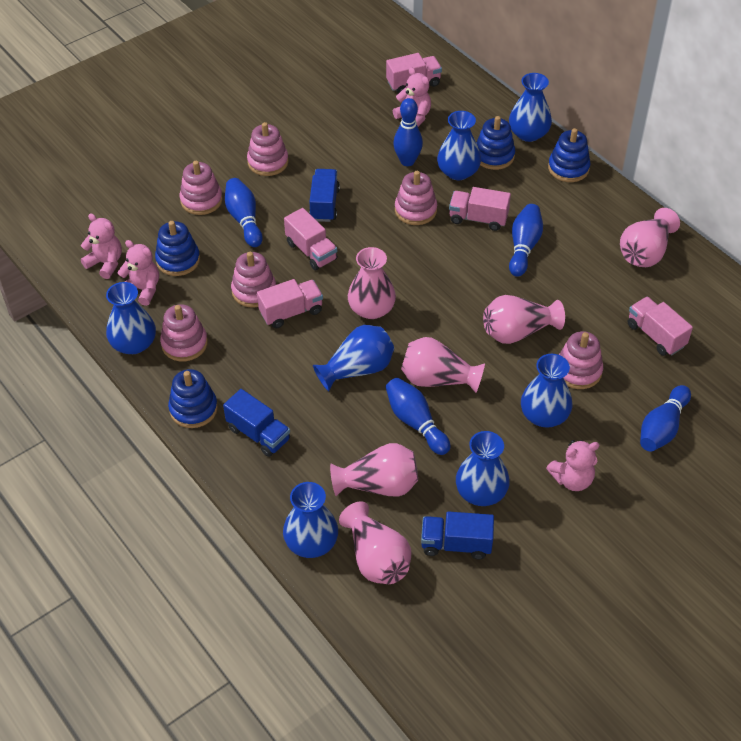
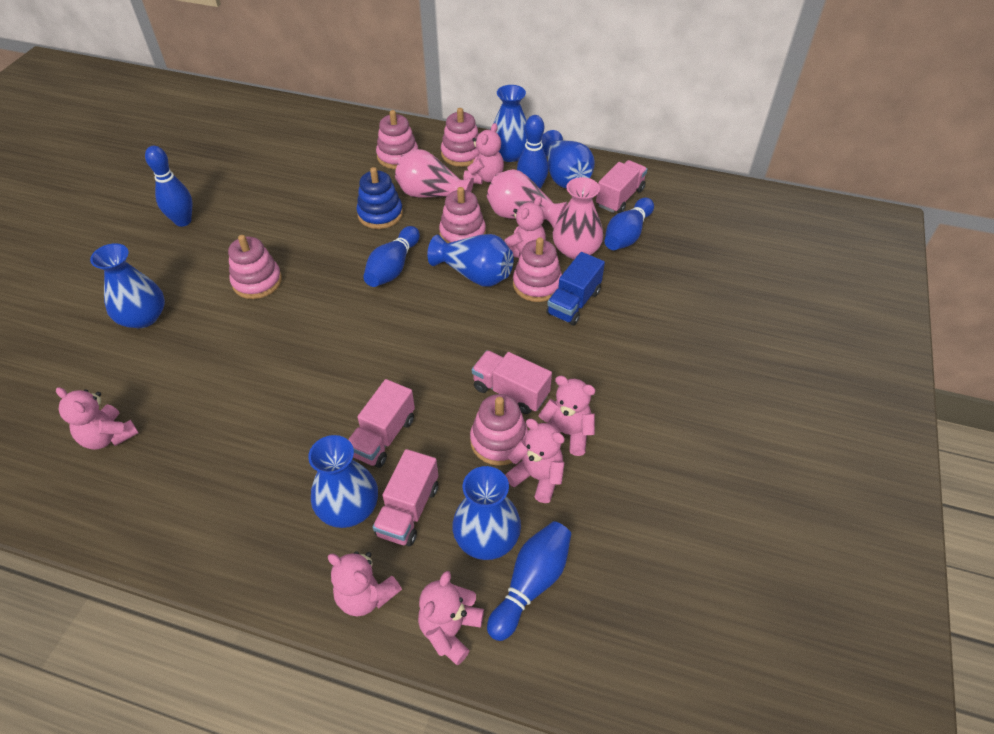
blue stacking toy: 4 -> 1
blue truck: 3 -> 1
blue vase: 7 -> 6
pink teddy bear: 4 -> 7
pink truck: 5 -> 4
pink vase: 6 -> 3

